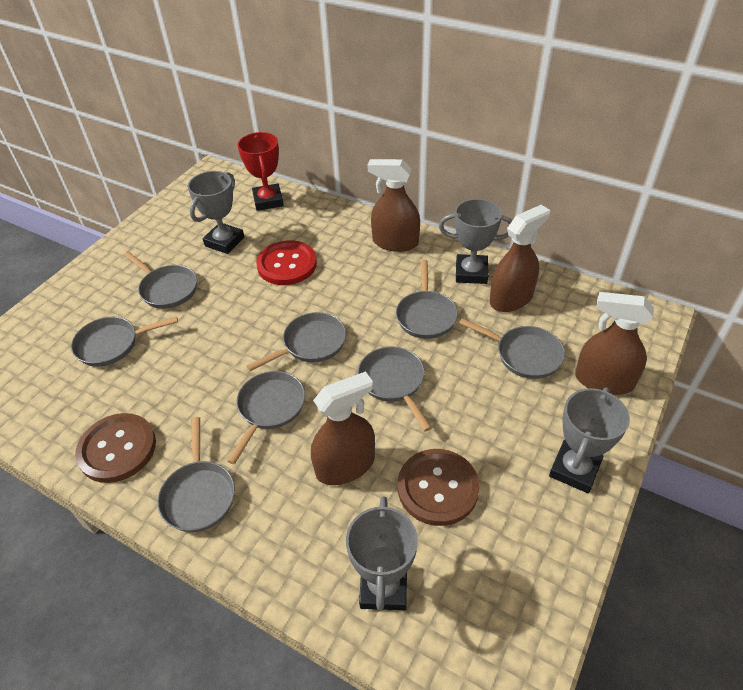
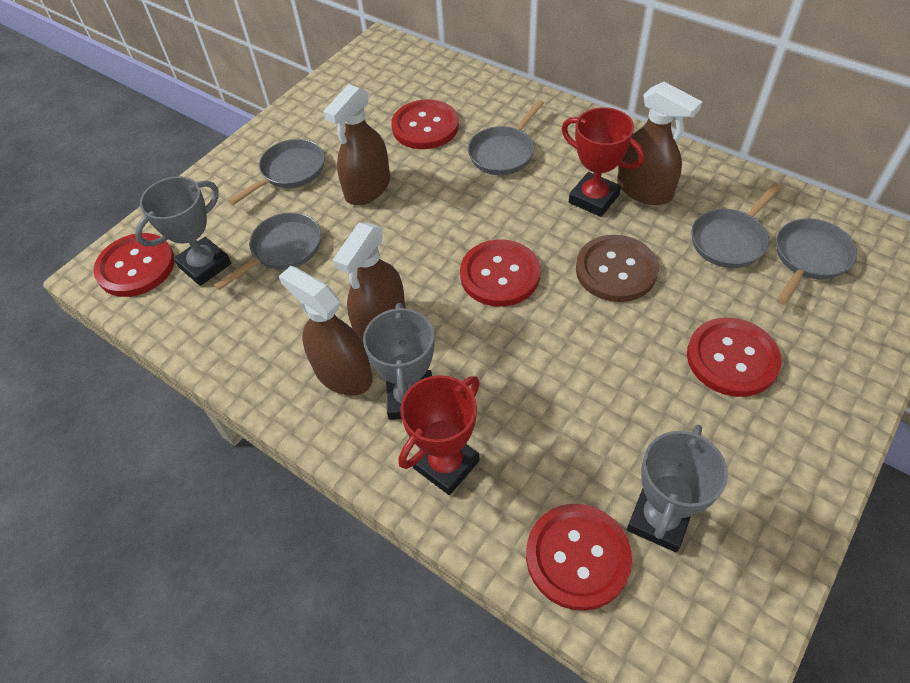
brown button: 2 -> 1
grey pan: 8 -> 5
grey trophy: 4 -> 3
red button: 1 -> 5
red trophy: 1 -> 2

